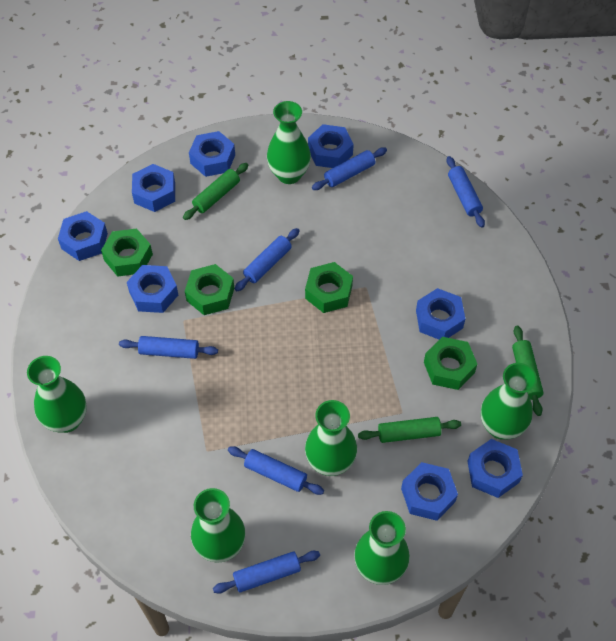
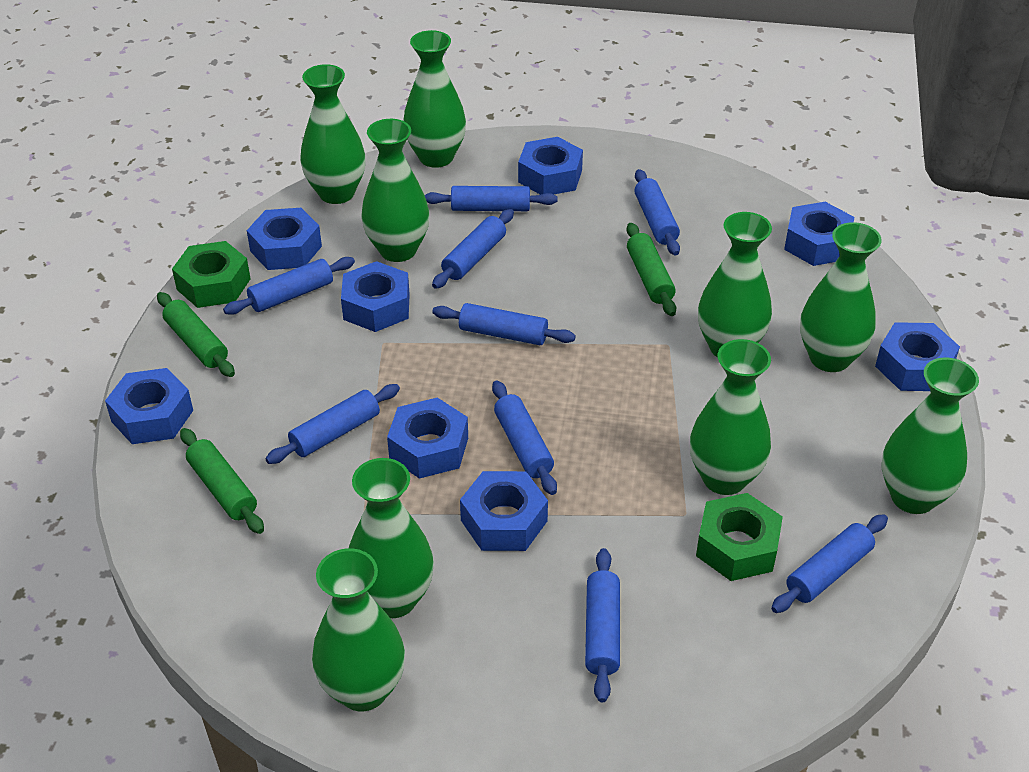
blue rolling pin: 6 -> 9
green nut: 4 -> 2
green vase: 6 -> 9

